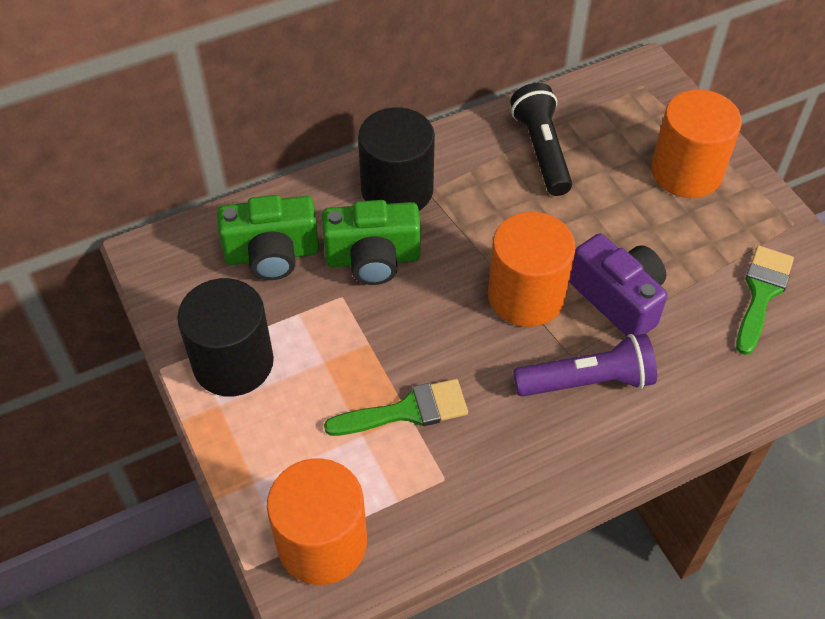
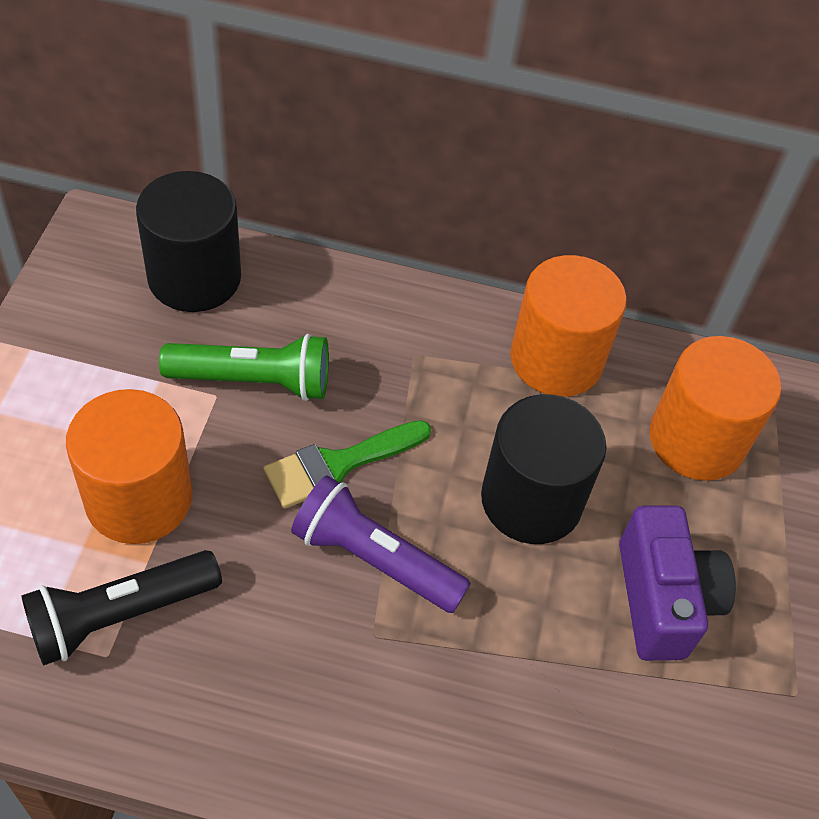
green brush: 2 -> 1
green camera: 2 -> 0
green flashlight: 0 -> 1

